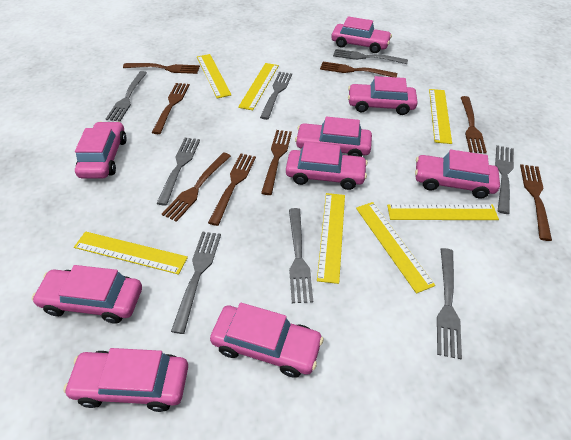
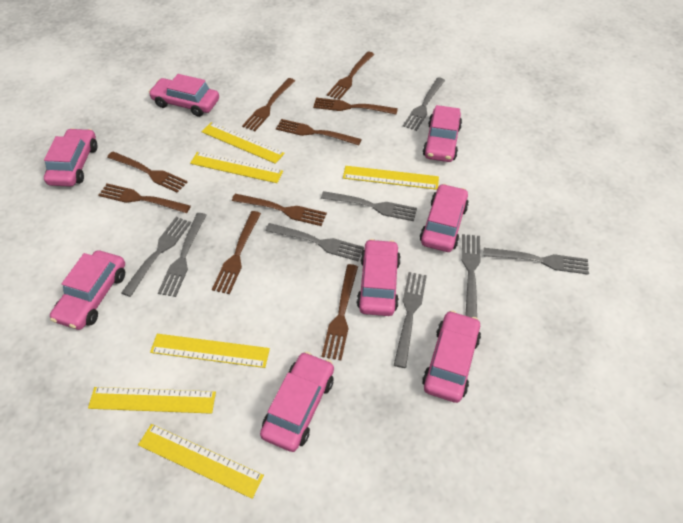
brown fork: 8 -> 9
pink car: 9 -> 8
yellow ruler: 7 -> 6

